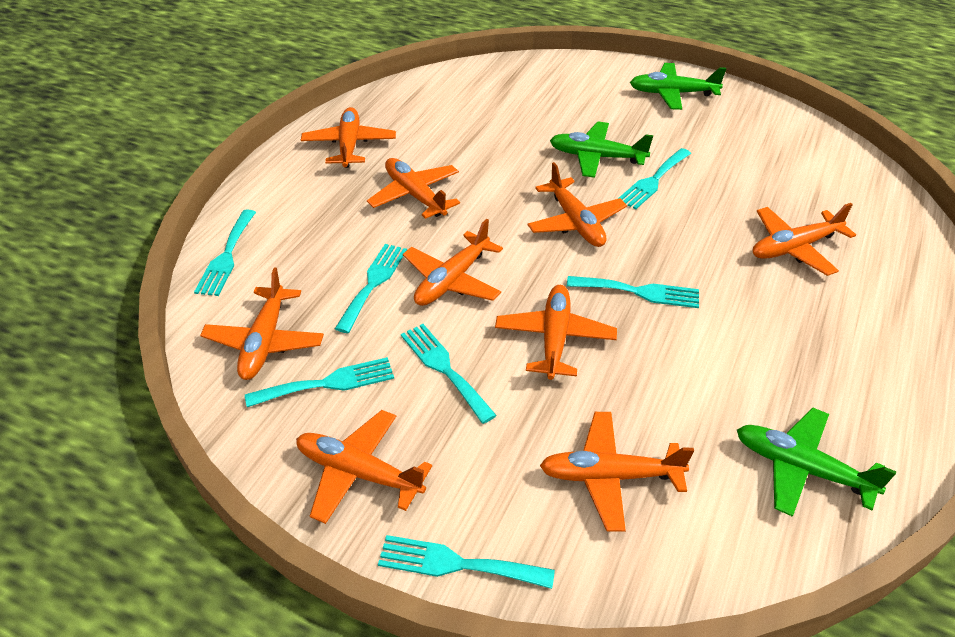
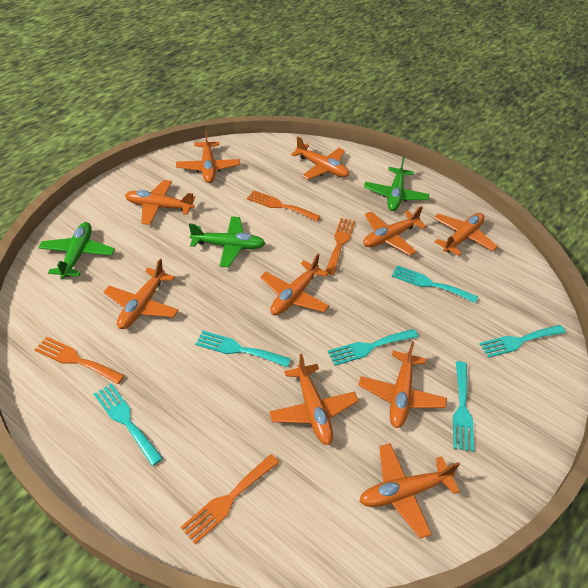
orange fork: 0 -> 4
orange plane: 9 -> 10
turquoise fork: 7 -> 6

